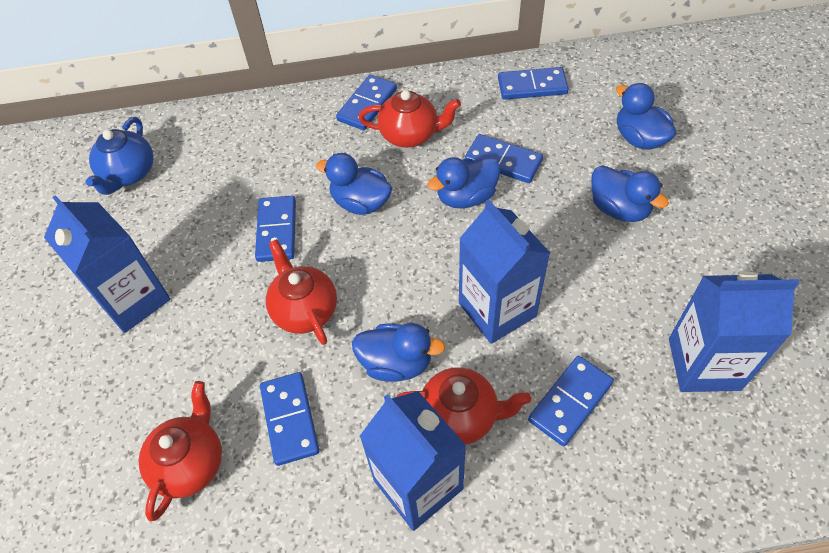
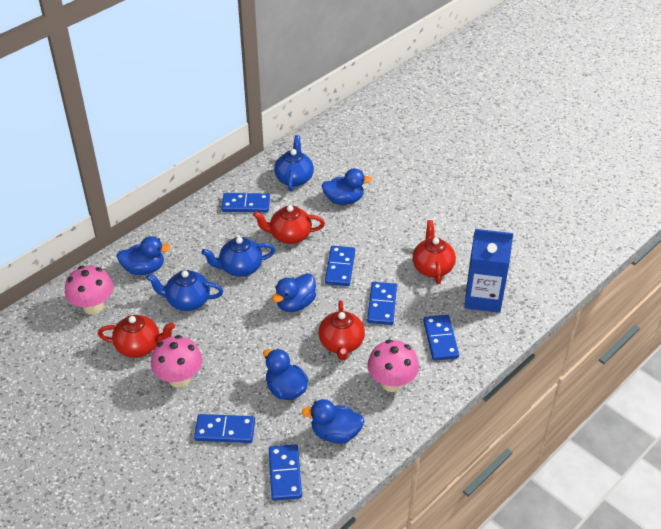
blue carton: 4 -> 1
blue teapot: 1 -> 3
pink mushroom: 0 -> 3

